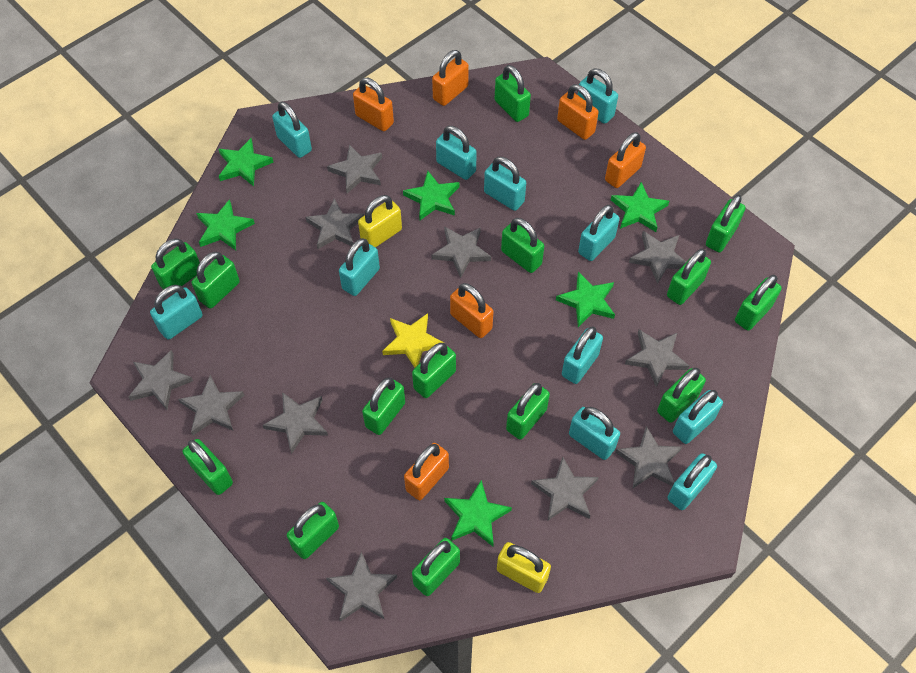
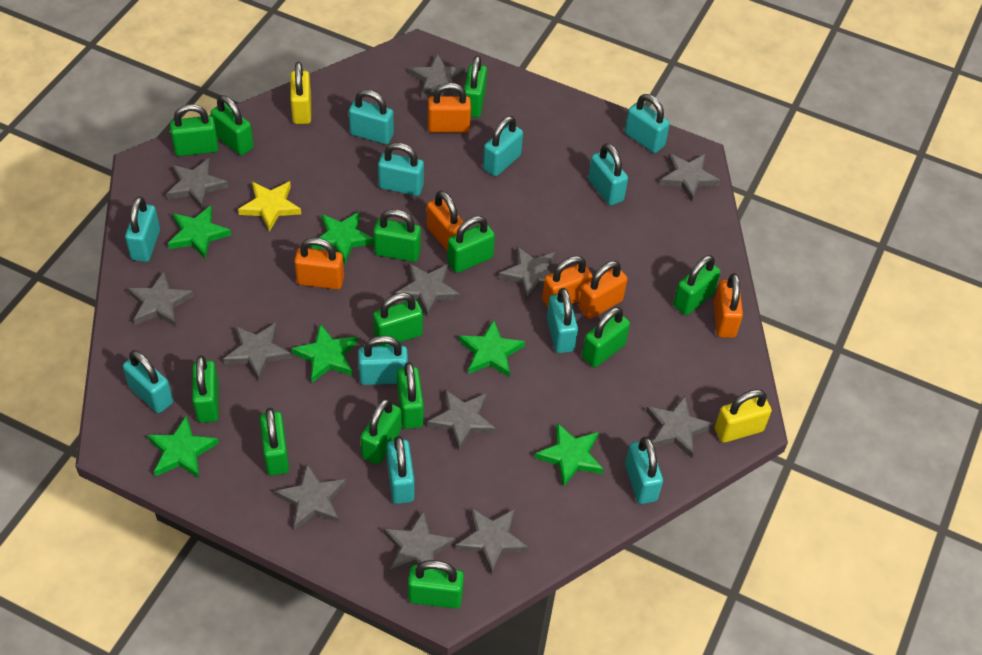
green padlock: 14 -> 13
grey star: 11 -> 12

